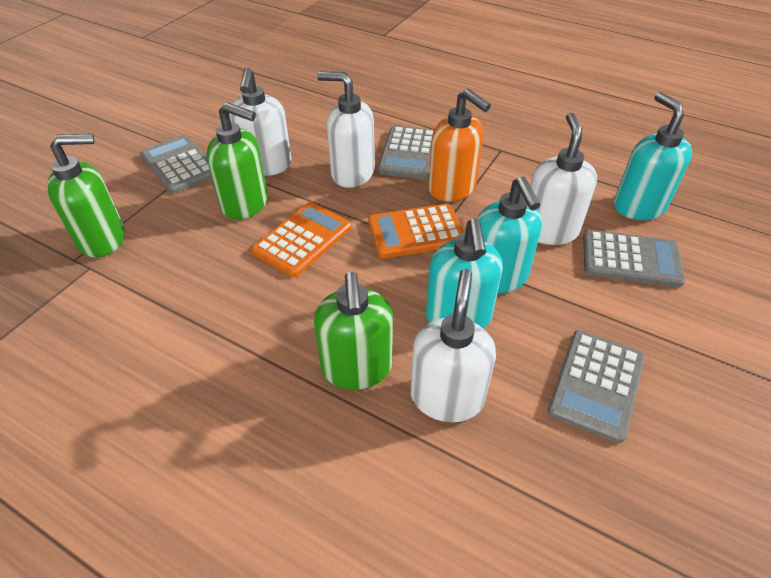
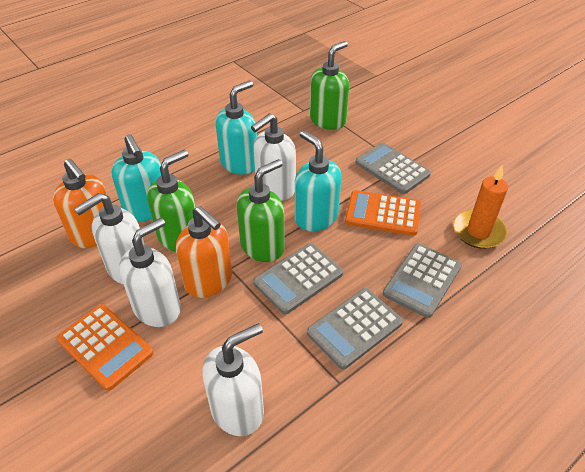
orange candle: 0 -> 1
orange soap dispenser: 1 -> 2

